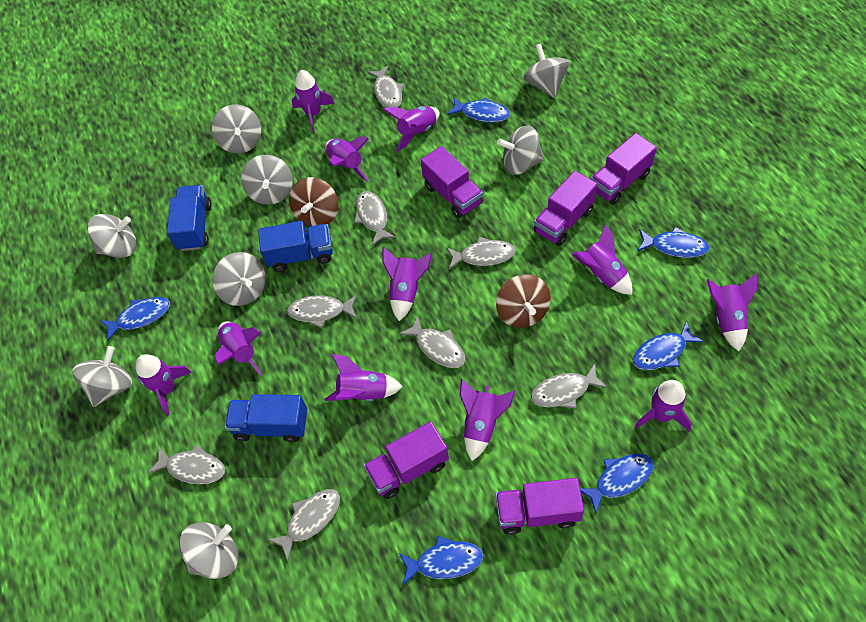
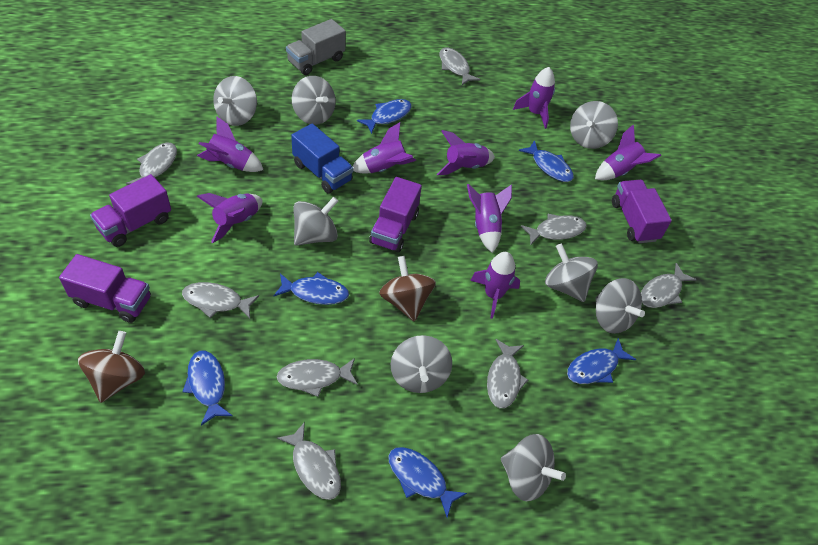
blue truck: 3 -> 1
grey truck: 0 -> 1
purple rocket: 11 -> 8
purple truck: 5 -> 4

